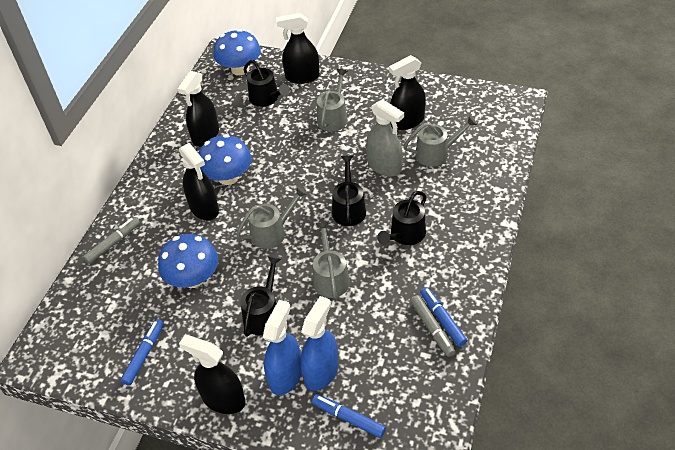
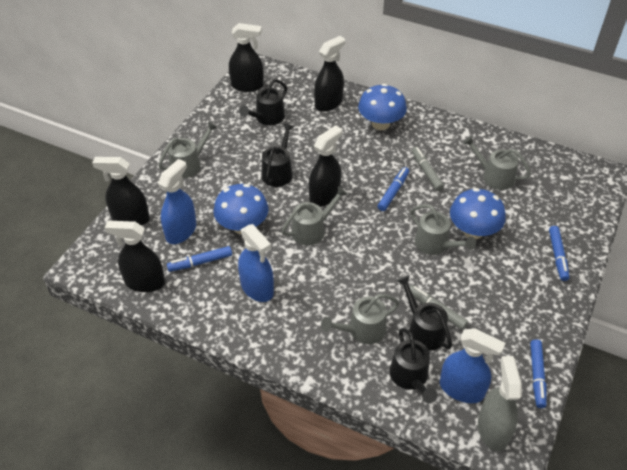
blue marker: 3 -> 4
blue spray bottle: 2 -> 3
grey watering can: 4 -> 5

